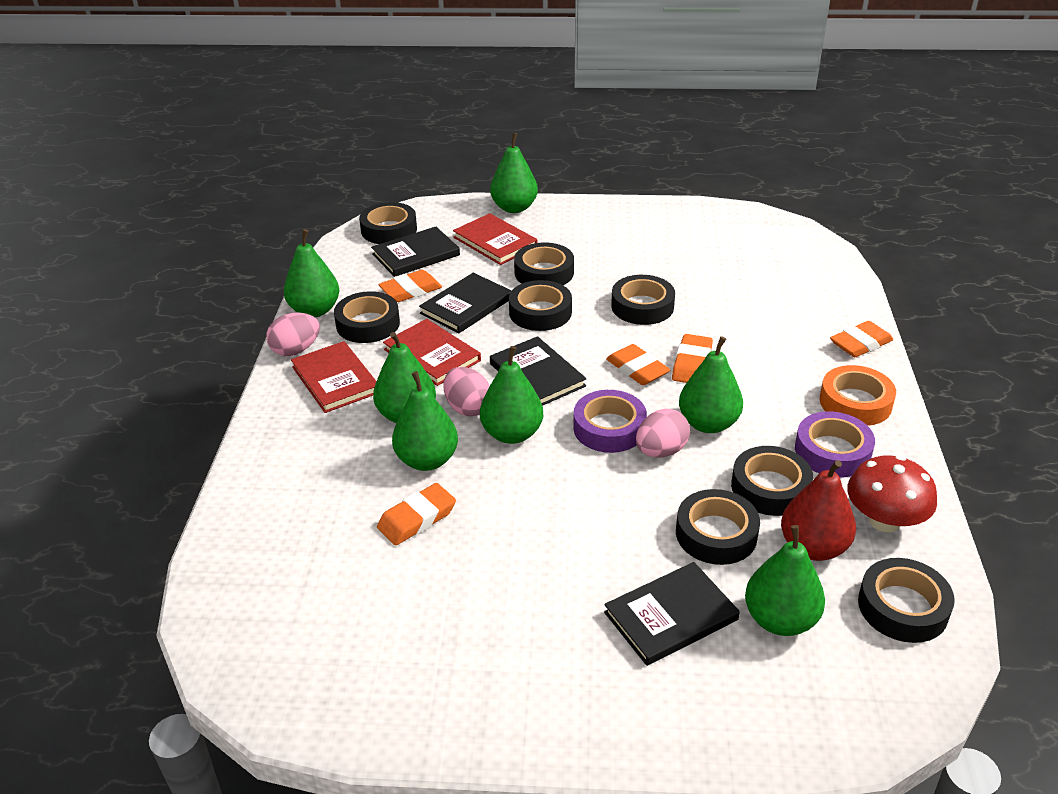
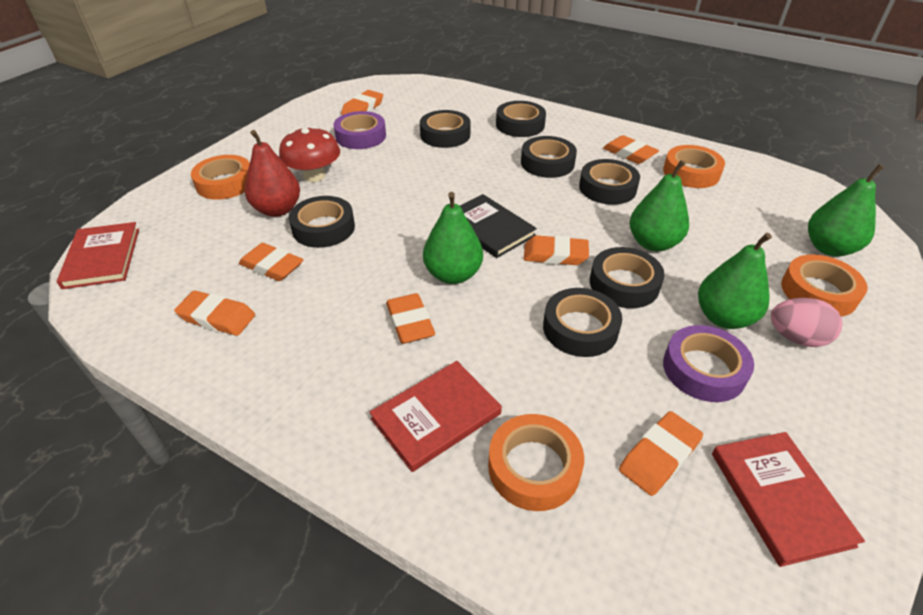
black book: 4 -> 1
black tape: 8 -> 7
green pear: 7 -> 4
orange eraser: 5 -> 7
orange tape: 1 -> 4
pink egg: 3 -> 1

